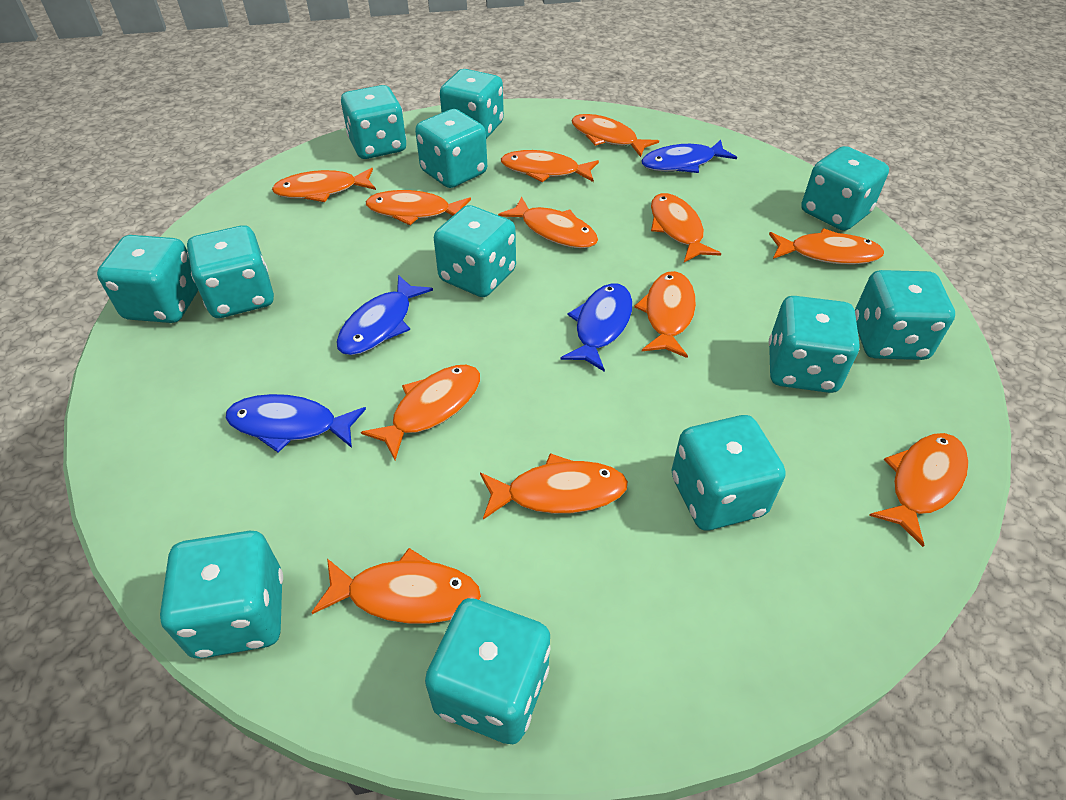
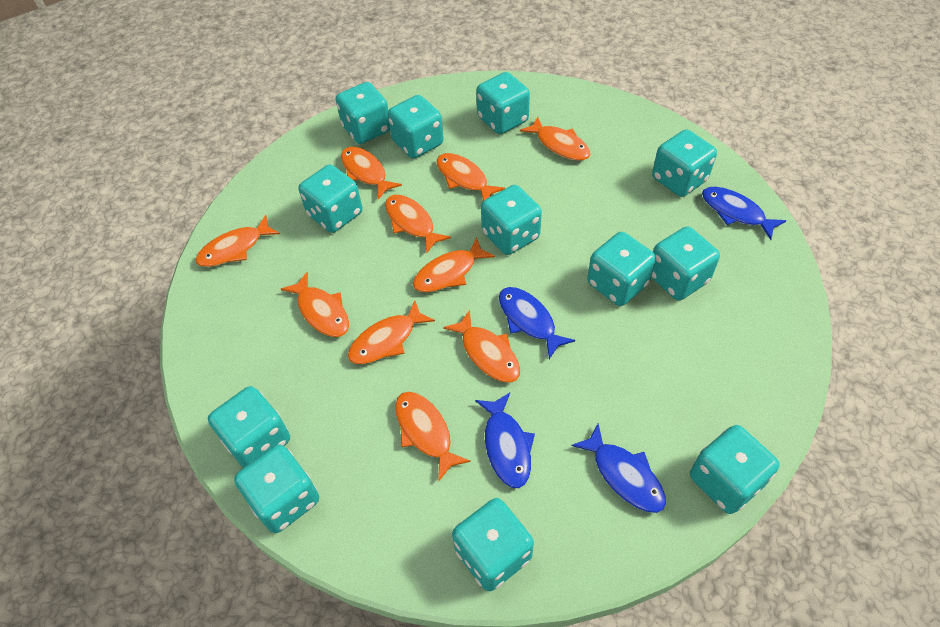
orange fish: 12 -> 10

